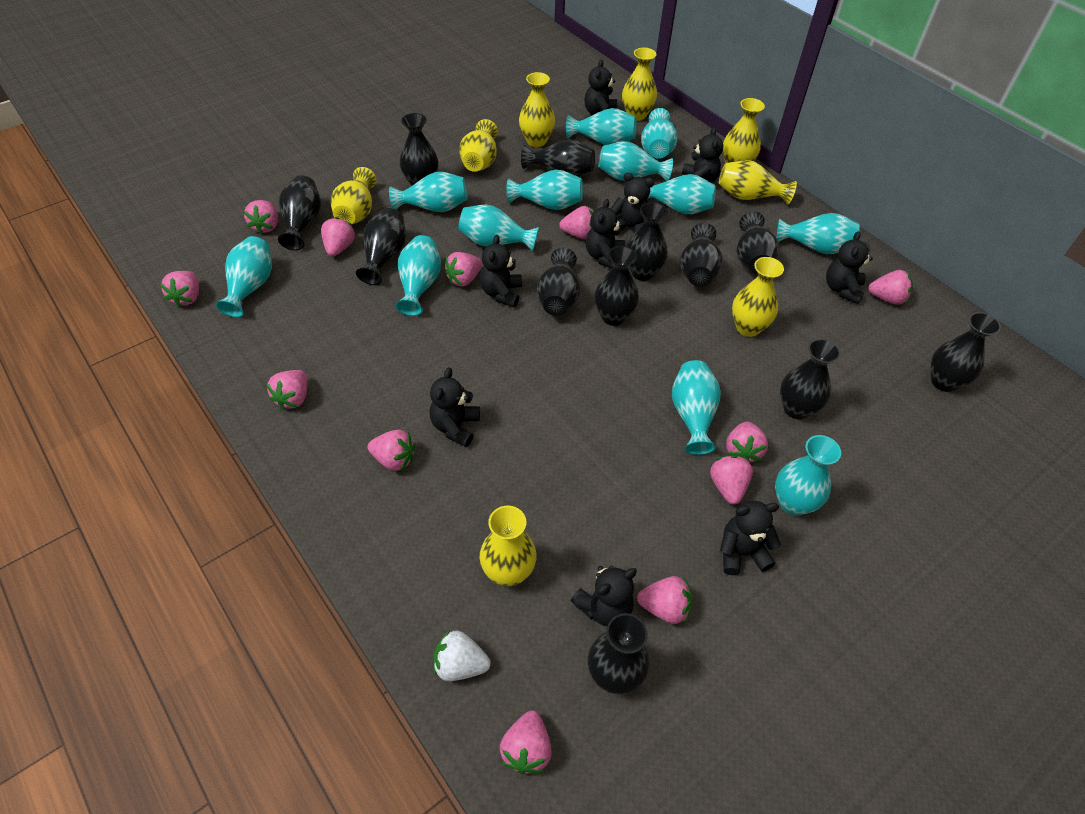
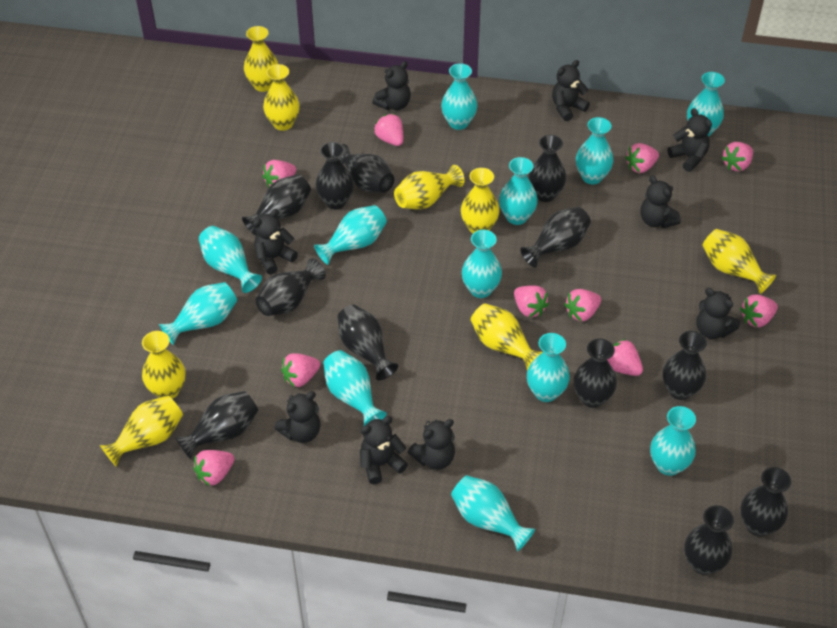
pink strawberry: 12 -> 10
white strawberry: 1 -> 0

